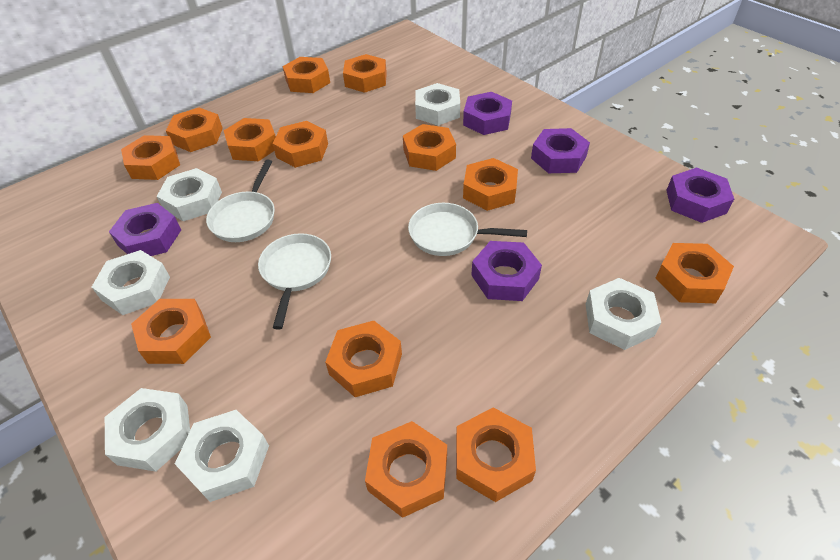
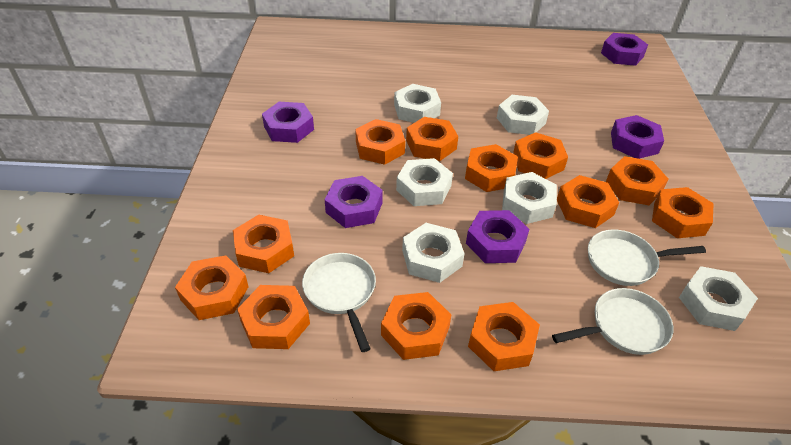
orange nut: 13 -> 12

